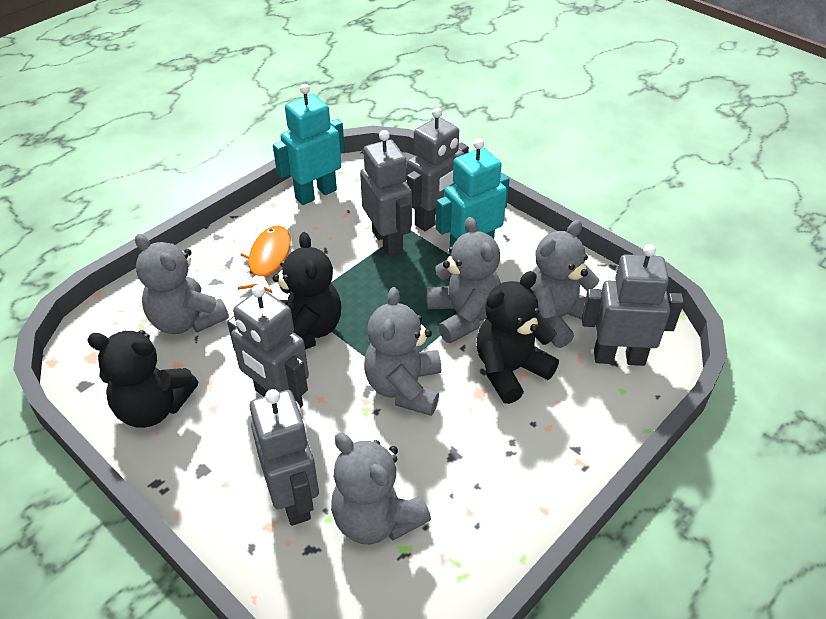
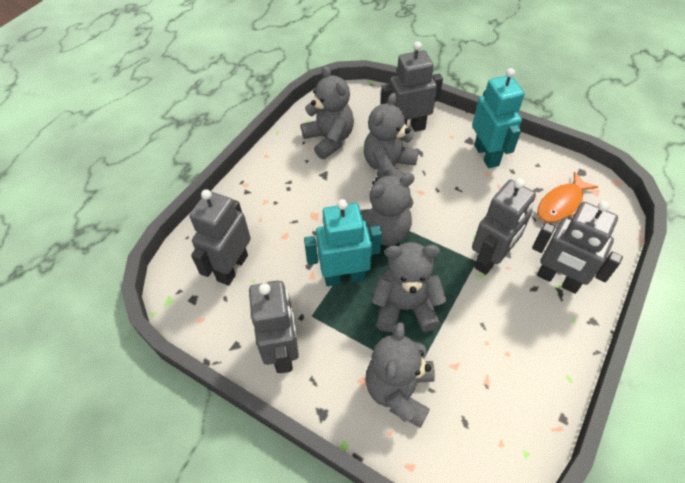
black teddy bear: 3 -> 0

